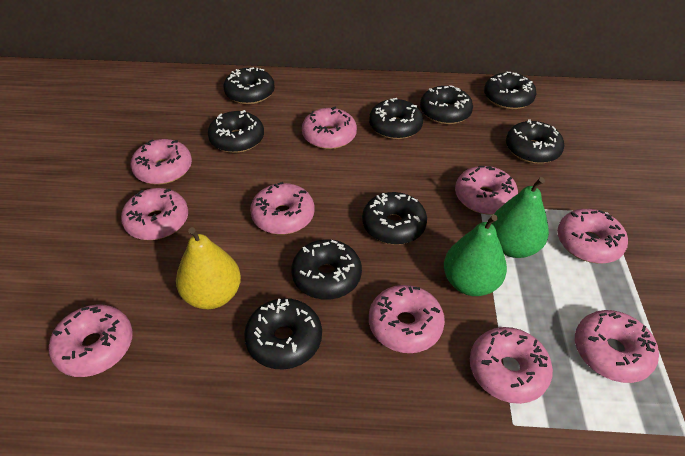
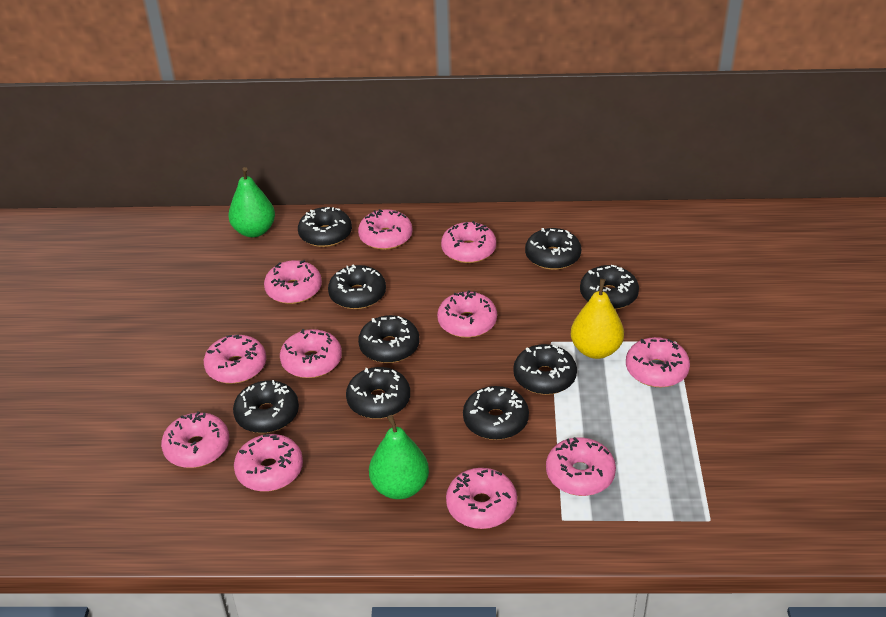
pink donut: 10 -> 11

